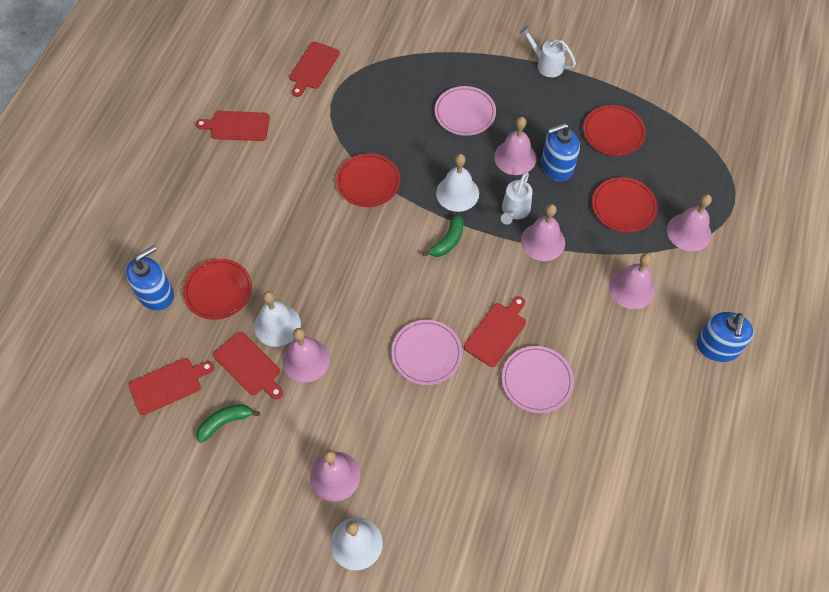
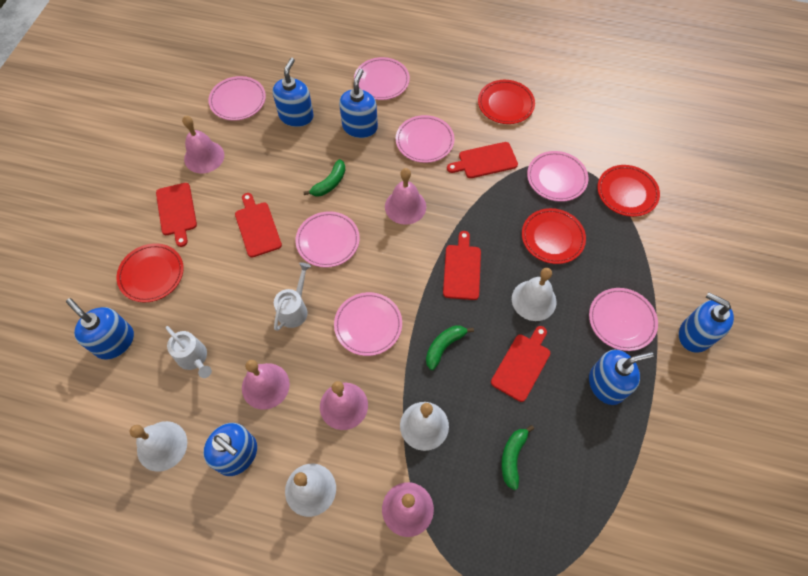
blue soap dispenser: 3 -> 6
green banana: 2 -> 3
pink bell: 6 -> 5
pink plate: 3 -> 7
white bell: 3 -> 4

